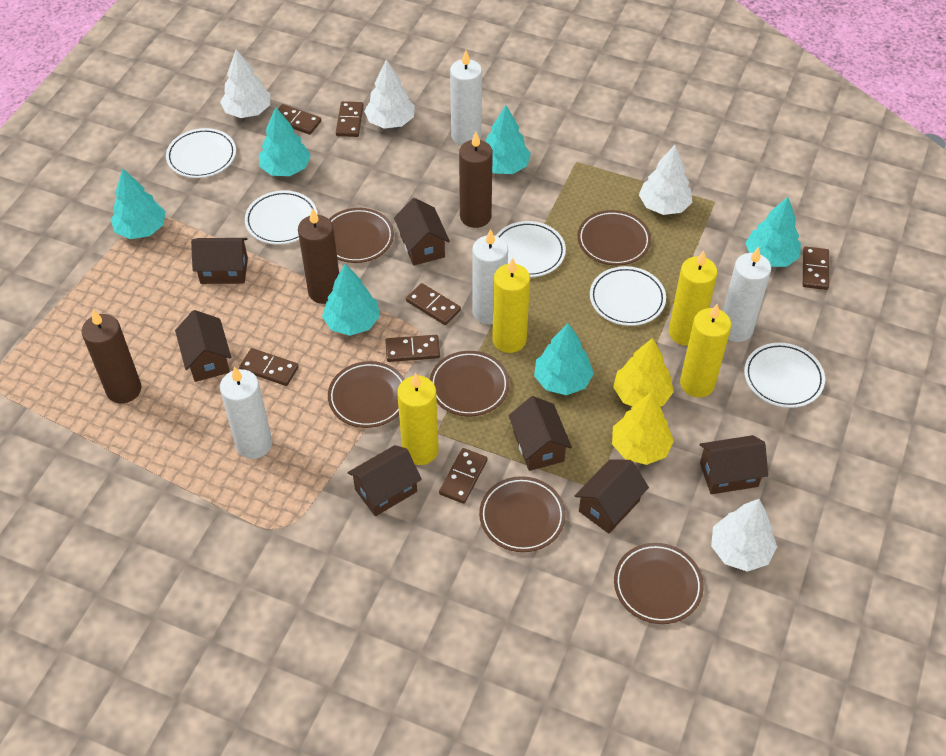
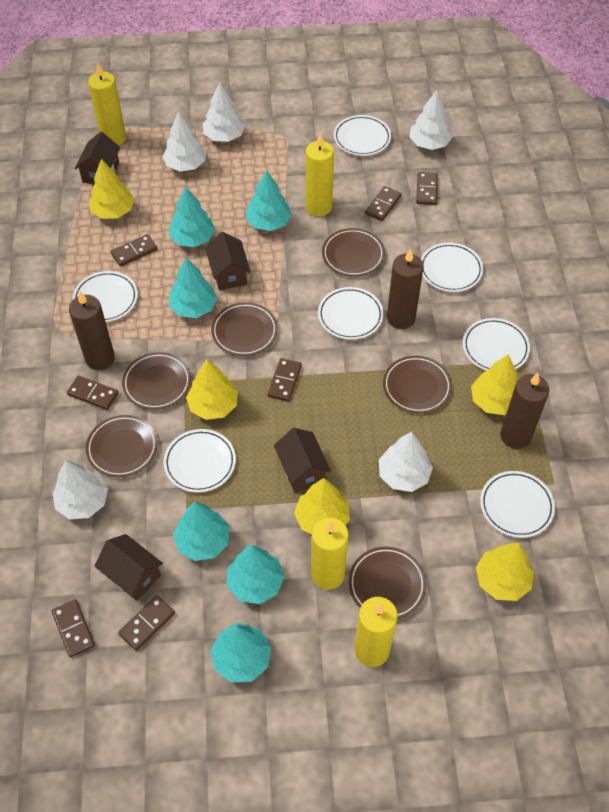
brown house: 7 -> 4
white candle: 4 -> 0
white plate: 5 -> 7
white tree: 4 -> 5
yellow tree: 2 -> 5

